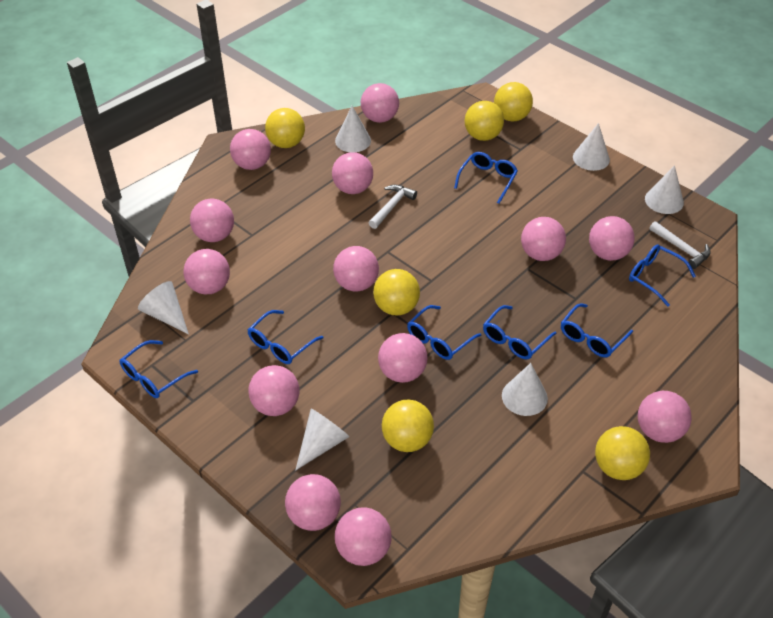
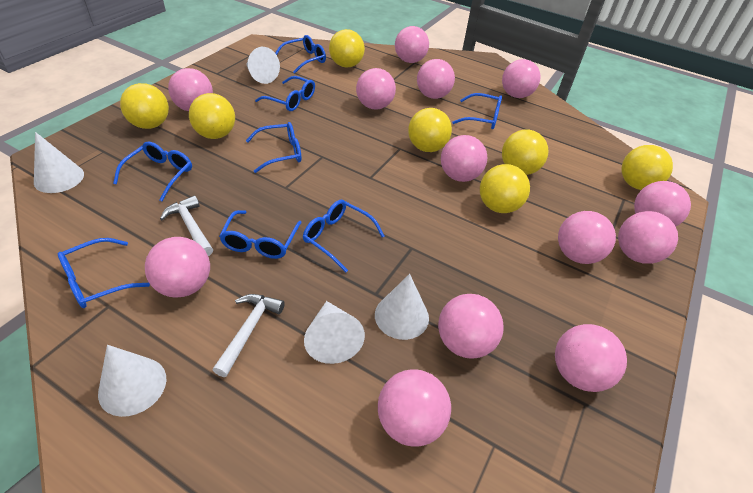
blue glasses: 7 -> 8
white cone: 6 -> 5
yellow ball: 6 -> 7

